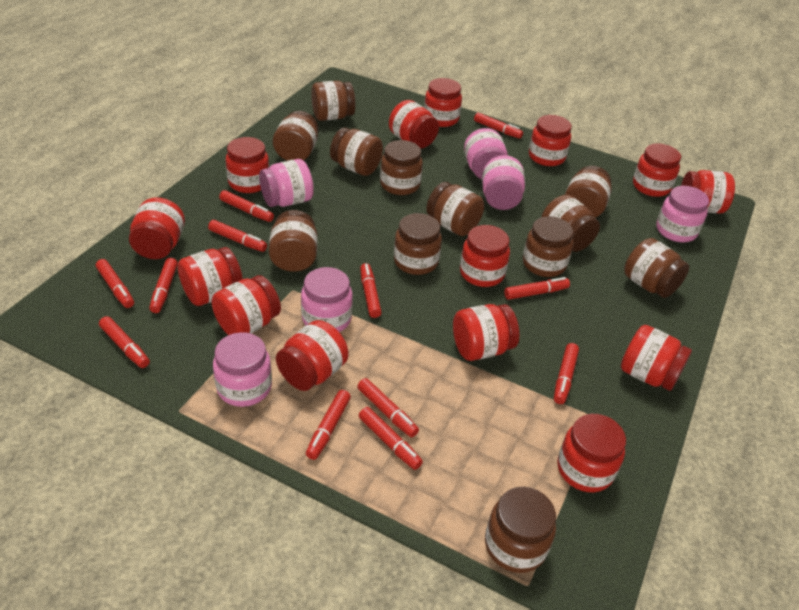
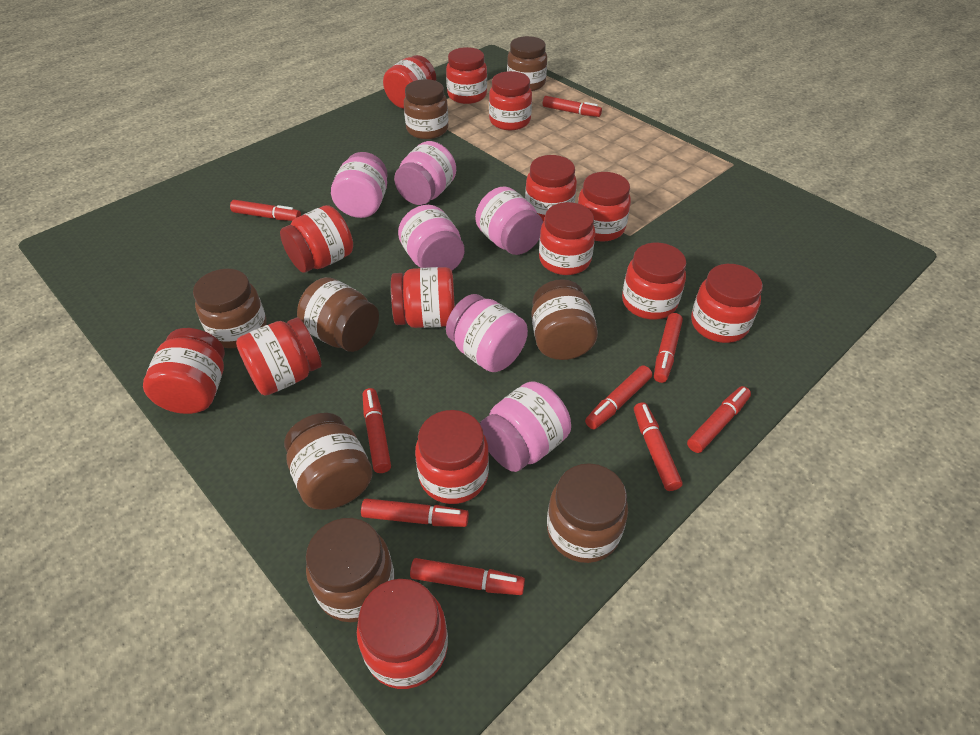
brown jar: 12 -> 8
red marker: 12 -> 9

